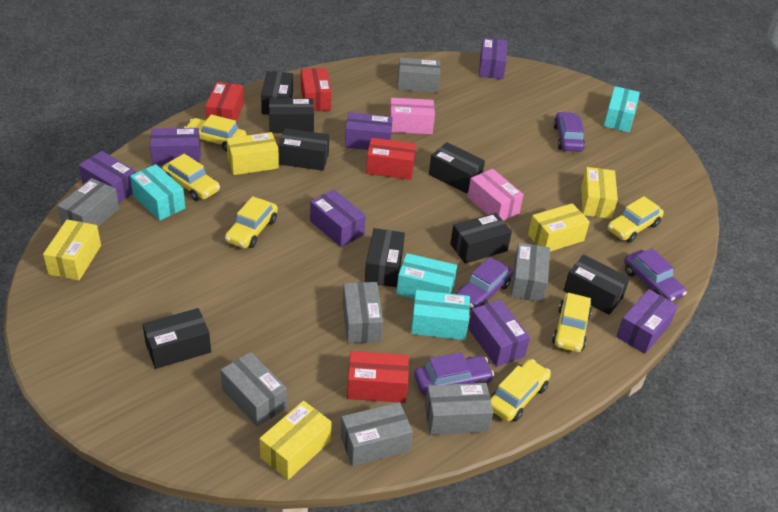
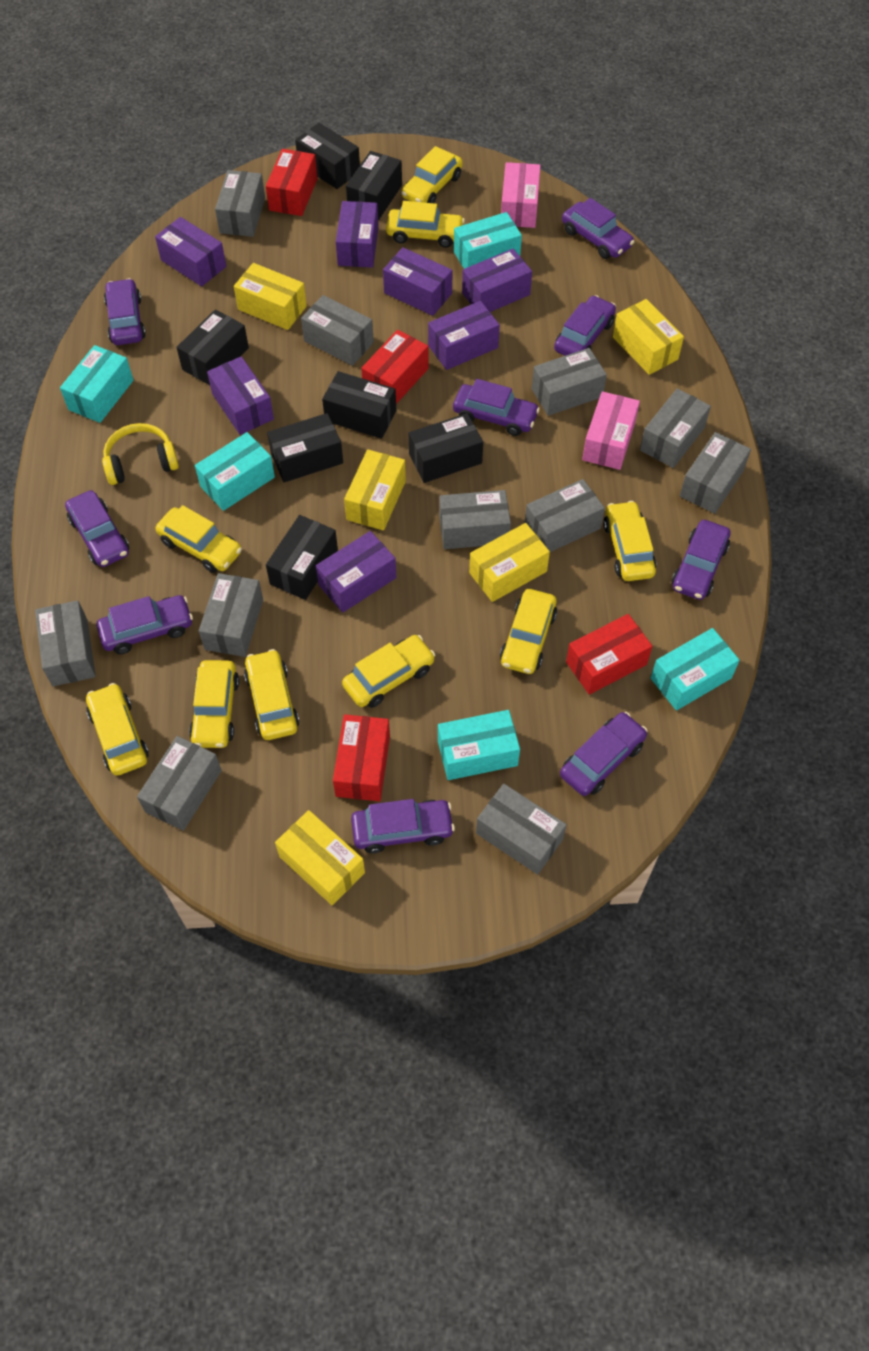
black box: 8 -> 7
grey box: 7 -> 11
purple car: 4 -> 9
turquoise box: 4 -> 5
yellow car: 6 -> 9
yellow headphones: 0 -> 1

